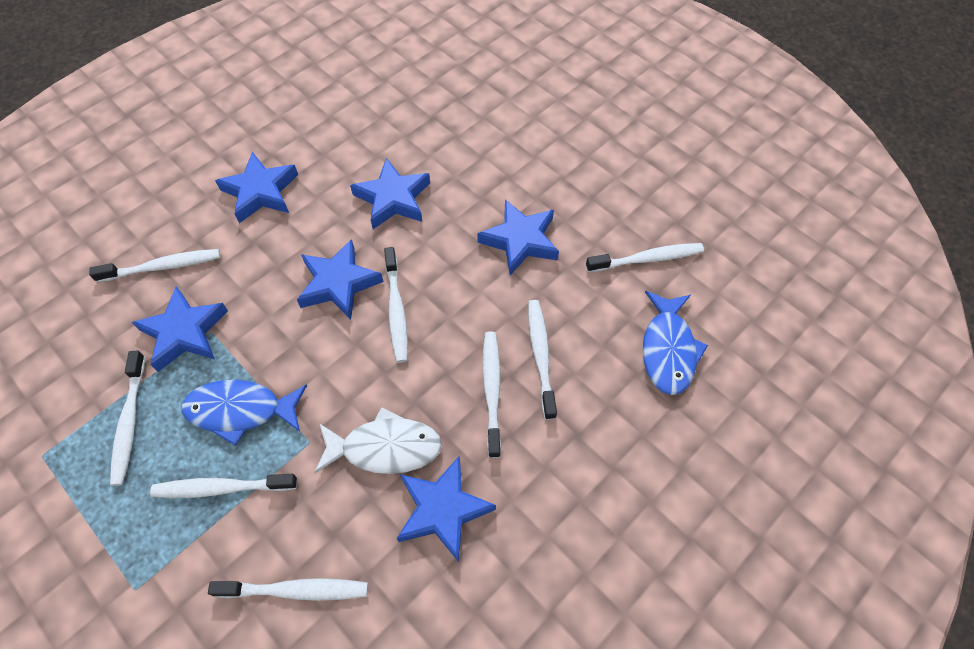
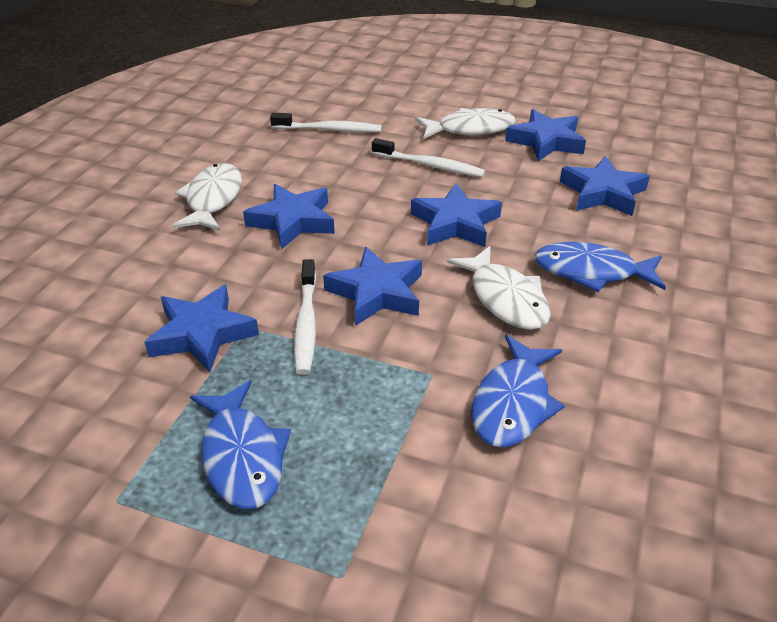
blue fish: 2 -> 3
white fish: 1 -> 3
white toothbrush: 8 -> 3

